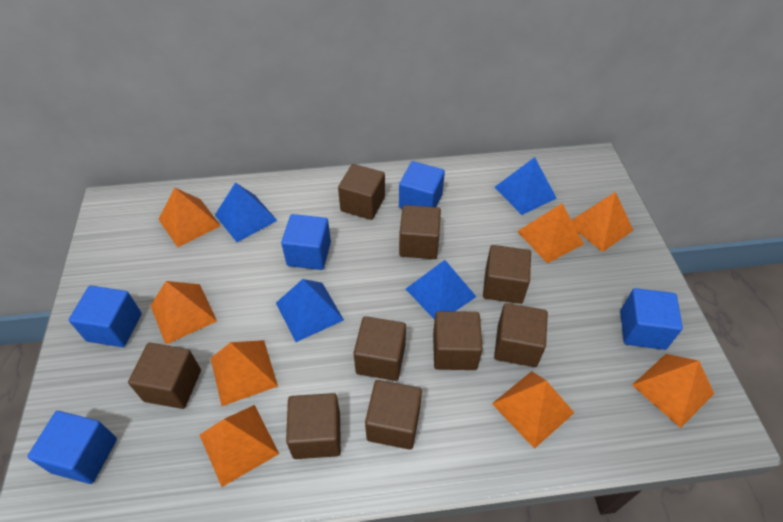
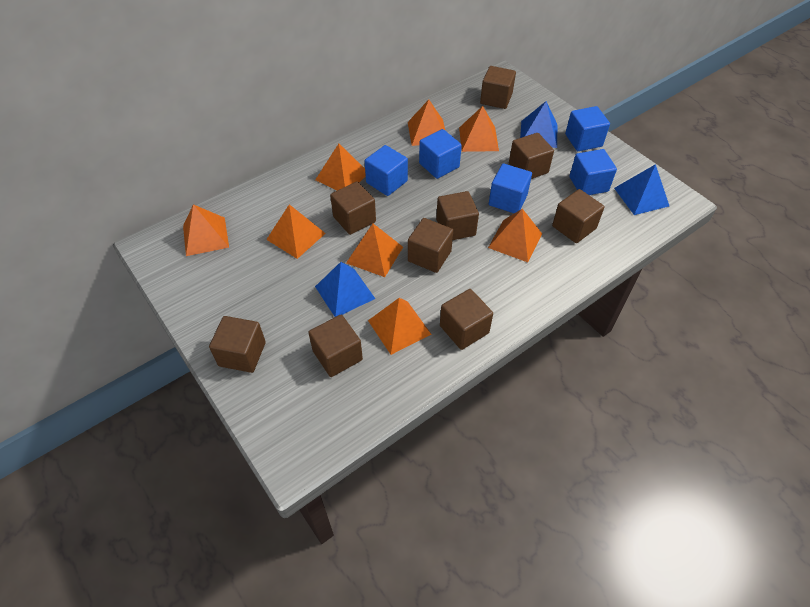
blue pyramid: 4 -> 3

